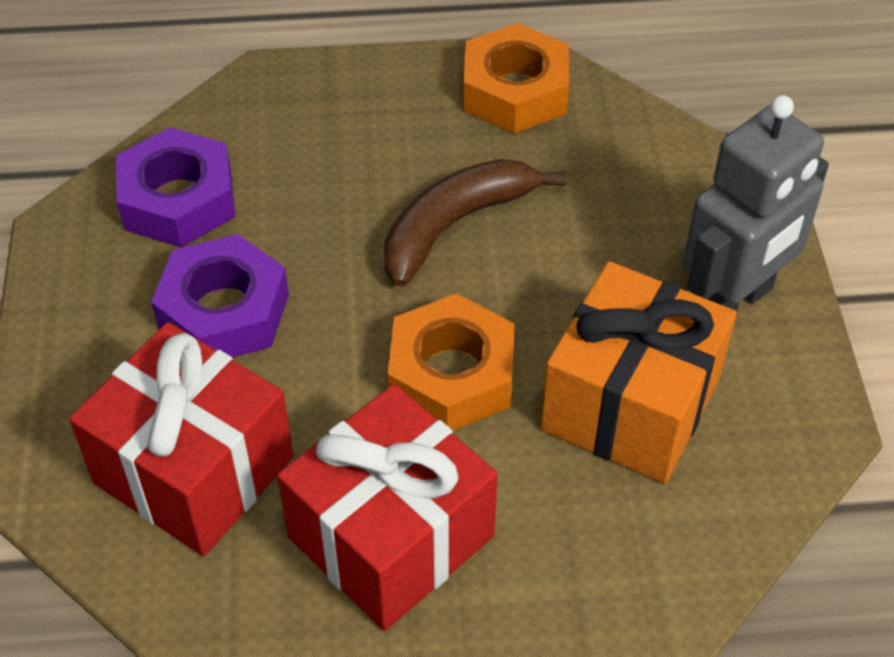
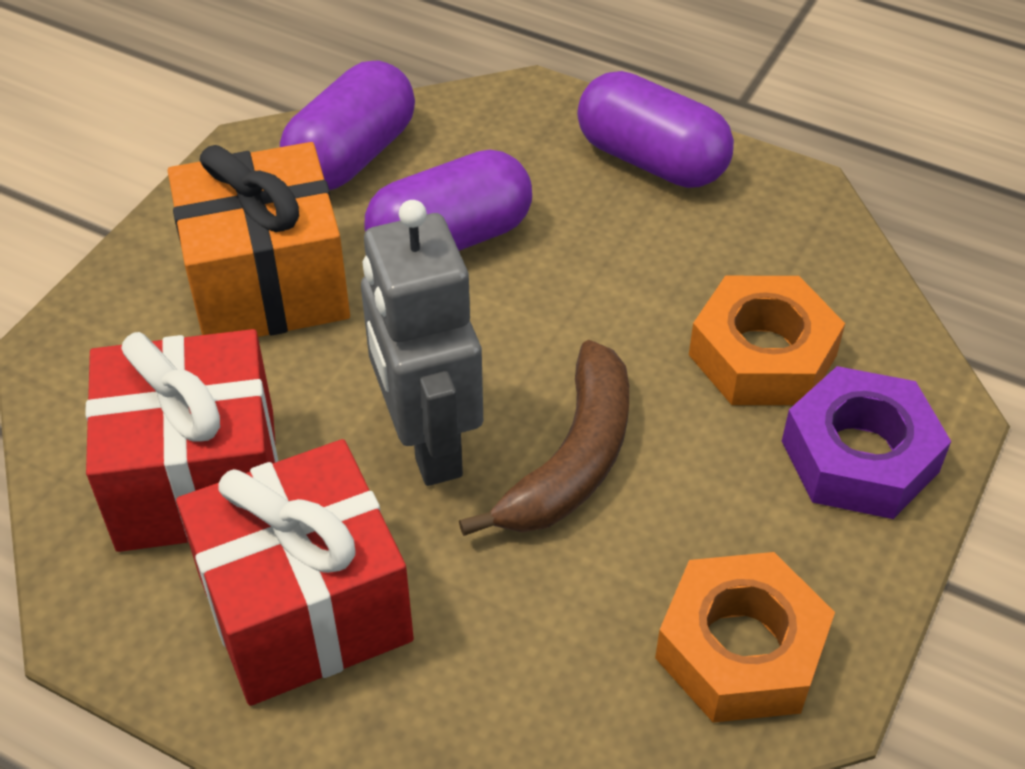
purple capsule: 0 -> 3
purple nut: 2 -> 1

